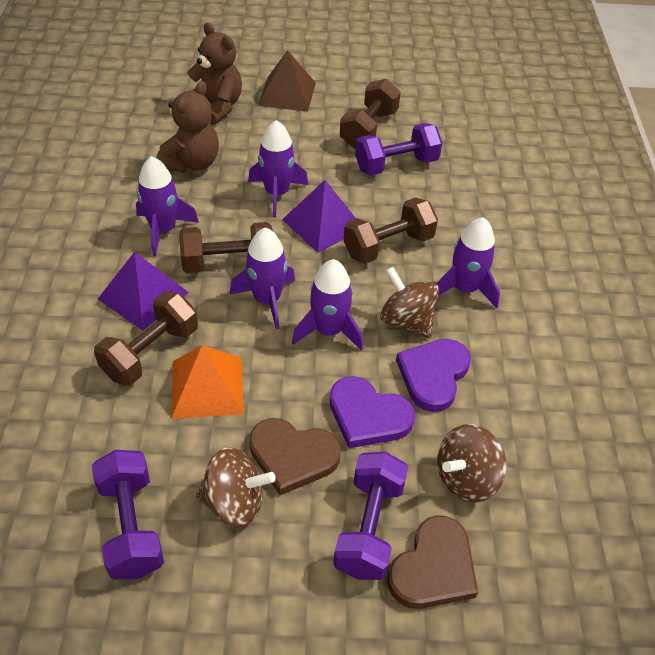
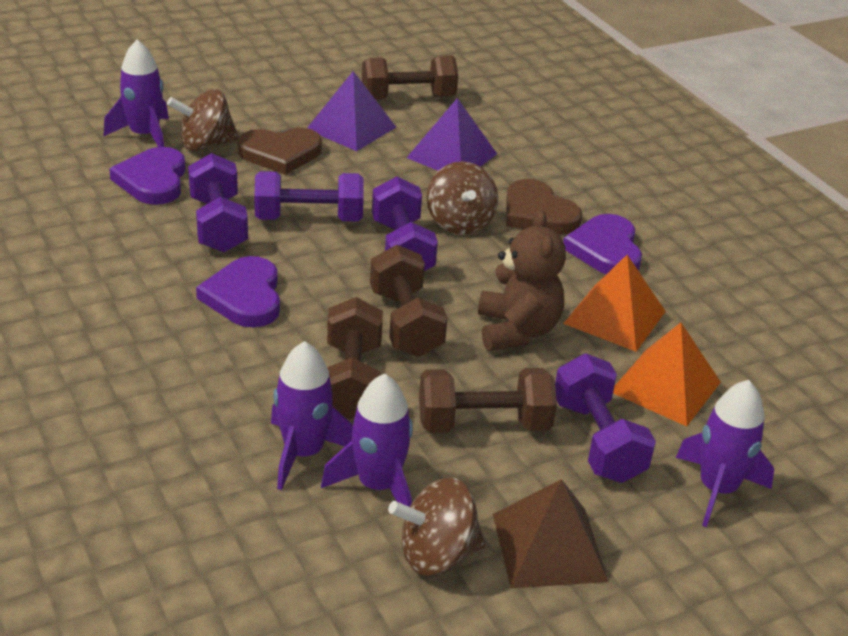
brown teddy bear: 2 -> 1
orange pyramid: 1 -> 2
purple dumbbell: 3 -> 4
purple heart: 2 -> 3
purple rocket: 5 -> 4

